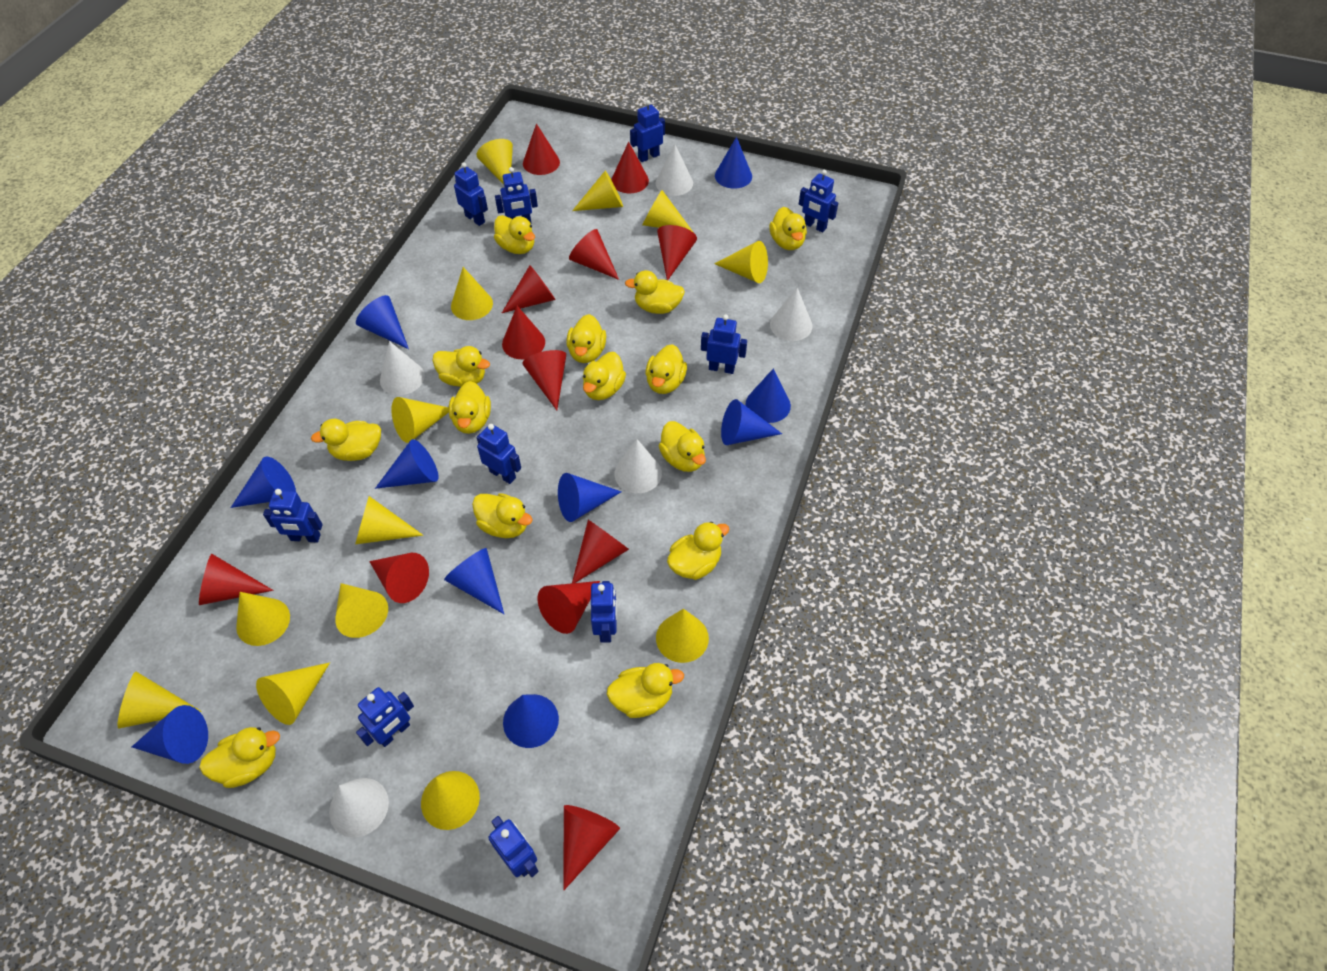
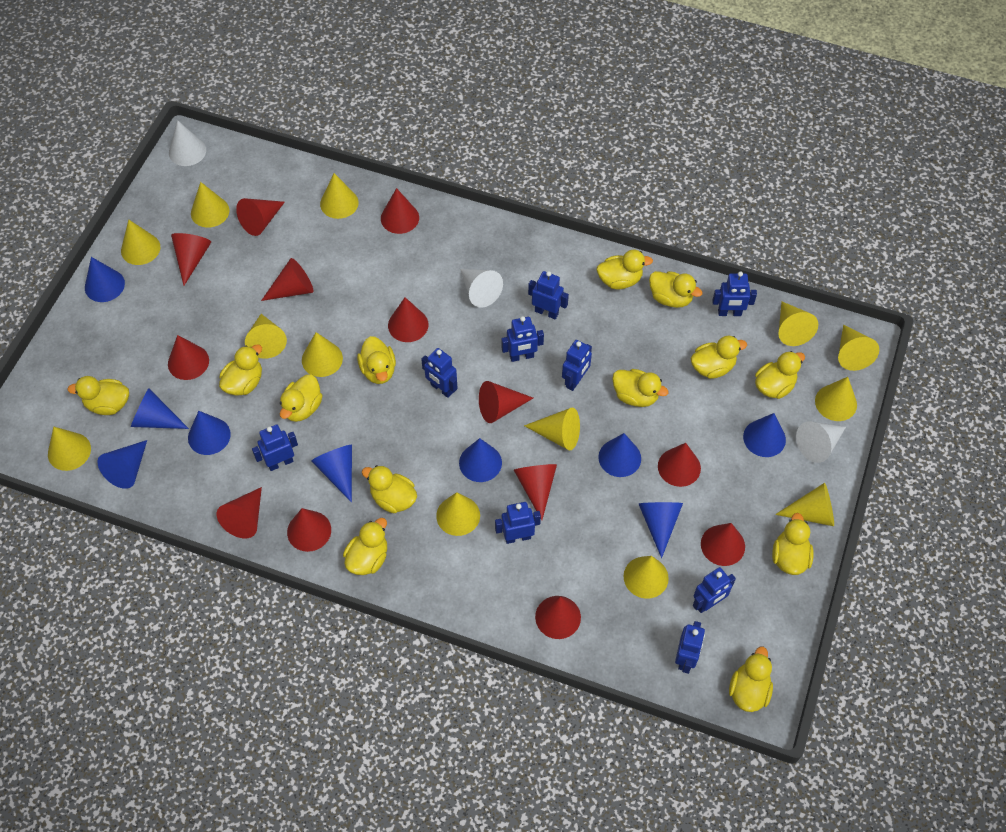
blue cone: 10 -> 9
blue robot: 10 -> 9
red cone: 12 -> 13
white cone: 5 -> 3
yellow duck: 14 -> 13

